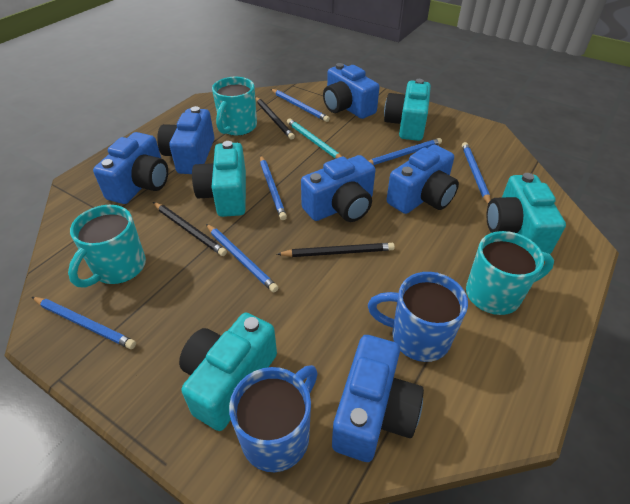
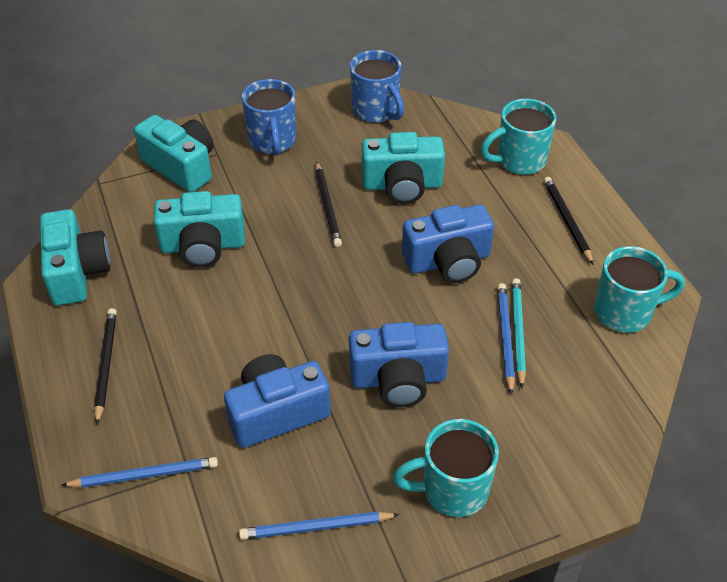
blue camera: 6 -> 3
blue pencil: 6 -> 3

